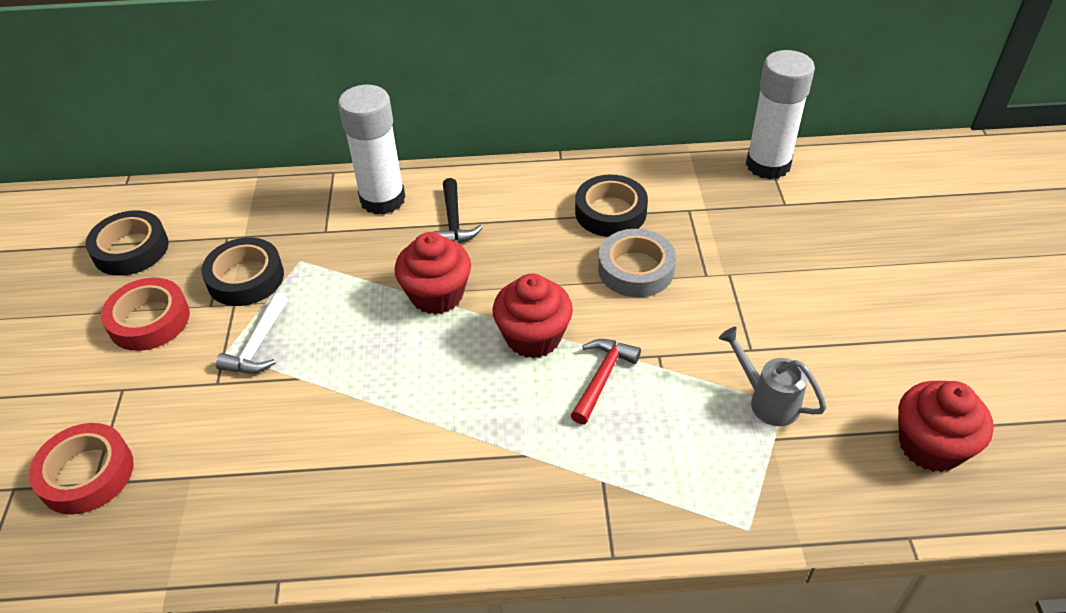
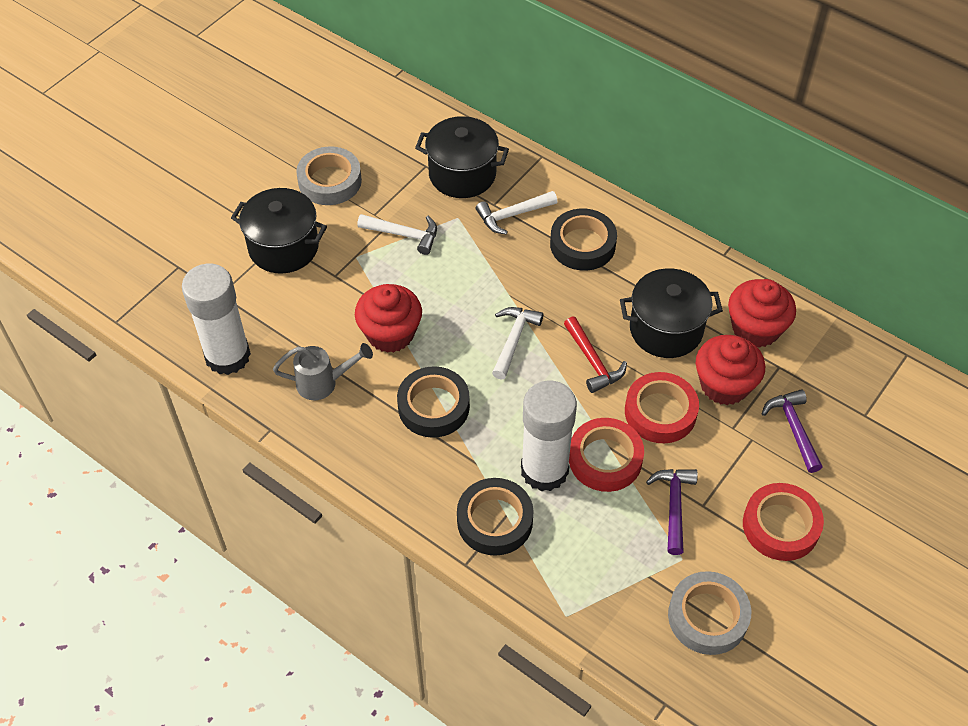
black hammer: 1 -> 0
black pot: 0 -> 3
grey tape: 1 -> 2
purple hammer: 0 -> 2
red tape: 2 -> 3
white hammer: 1 -> 3

